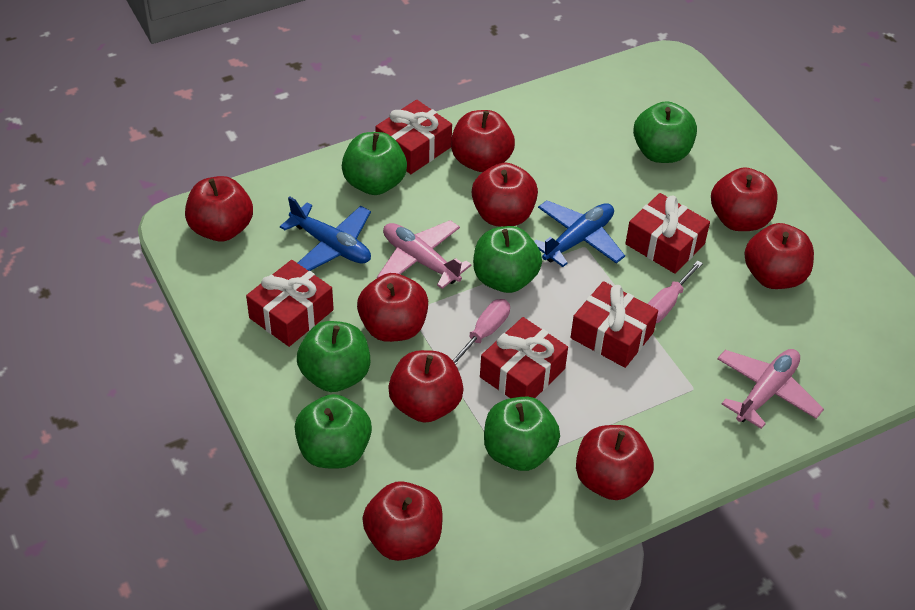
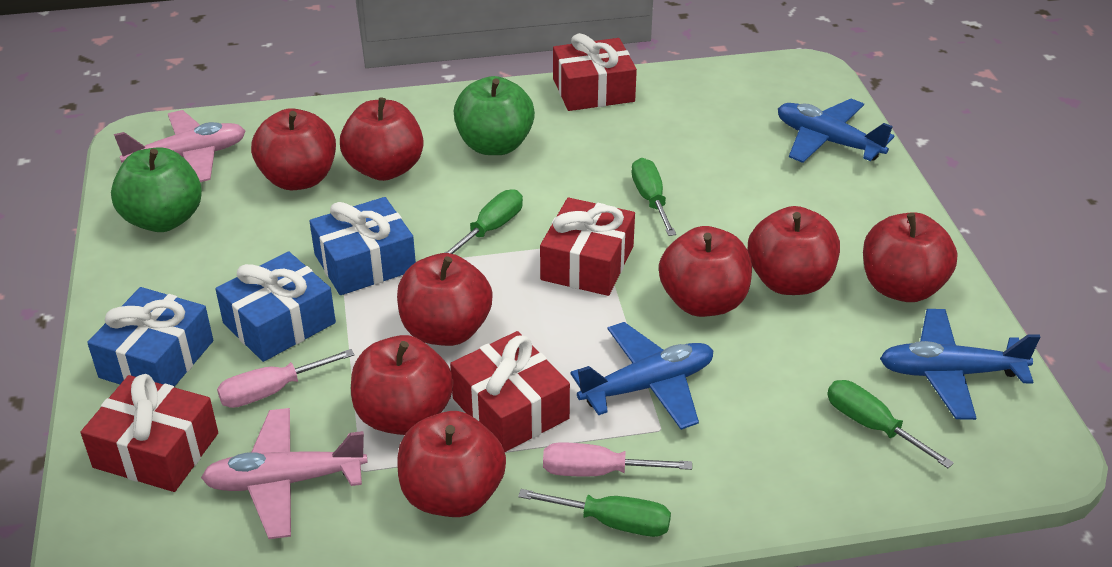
blue gift: 0 -> 3
blue plane: 2 -> 3
green apple: 6 -> 2
green screwdriver: 0 -> 4
red apple: 9 -> 8
red gift: 5 -> 4

